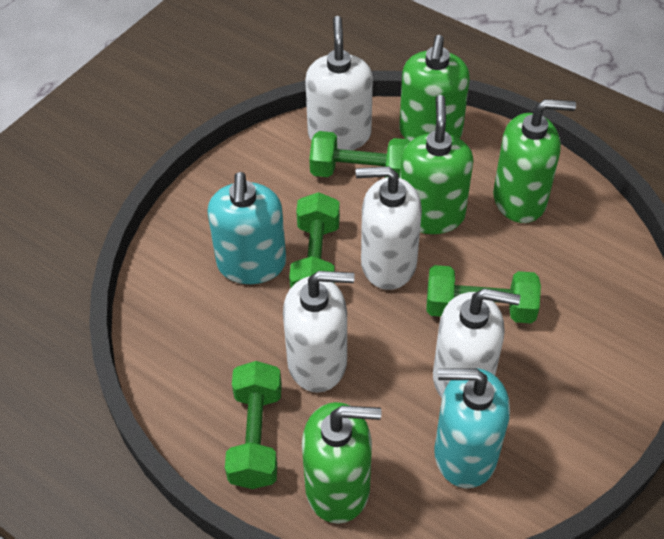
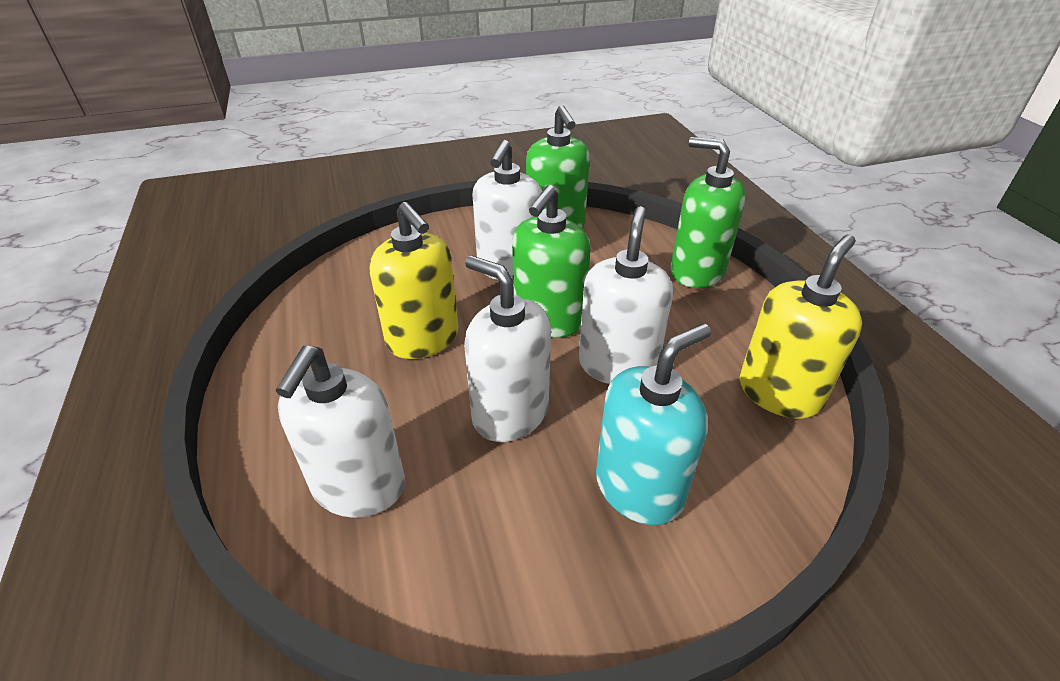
green dumbbell: 4 -> 0
green soap dispenser: 4 -> 3
turquoise soap dispenser: 2 -> 1
yellow soap dispenser: 0 -> 2

